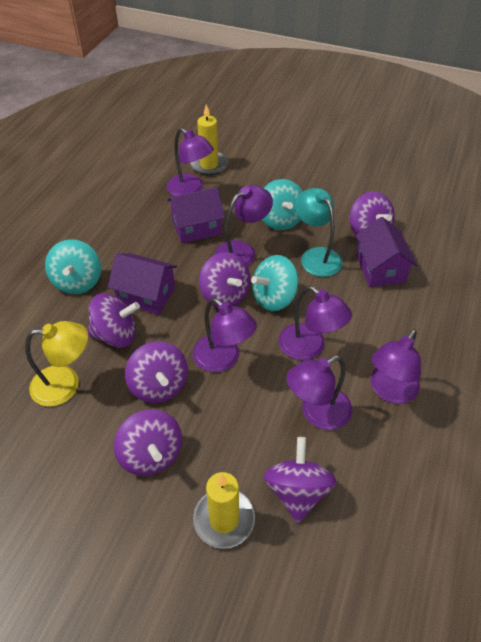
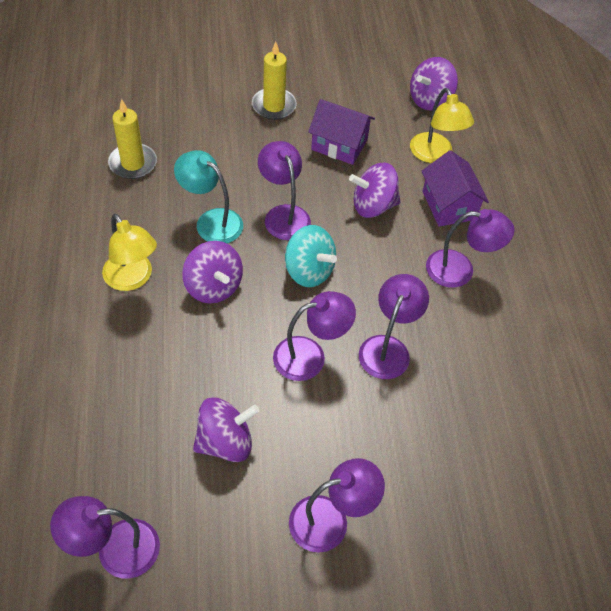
purple house: 3 -> 2
purple spinning top: 6 -> 4
turquoise spinning top: 3 -> 1
yellow lamp: 1 -> 2

